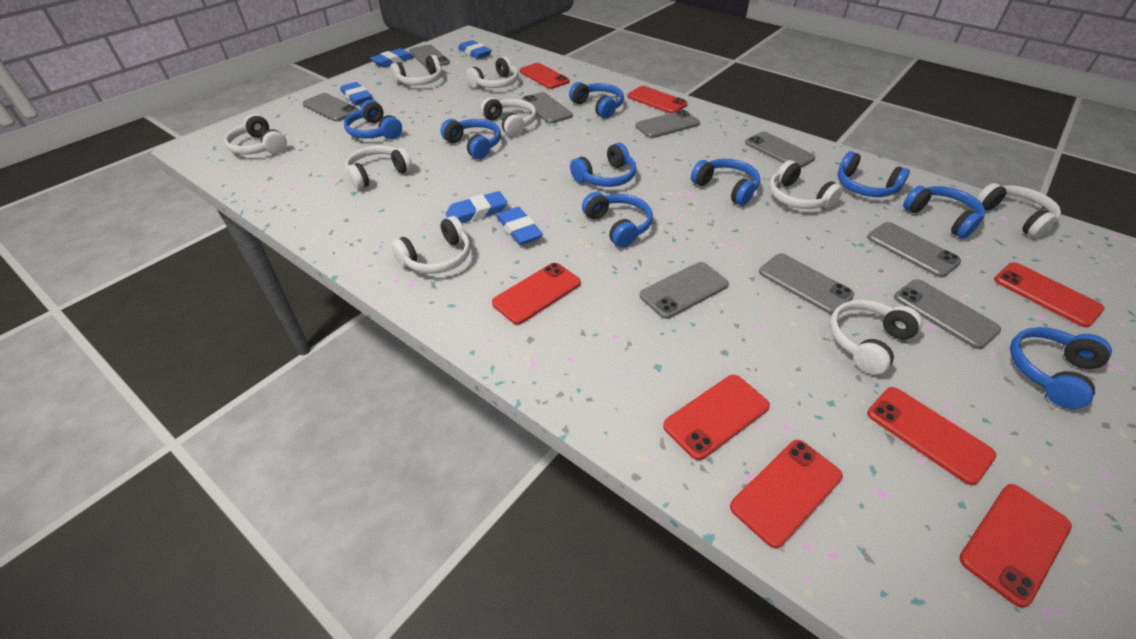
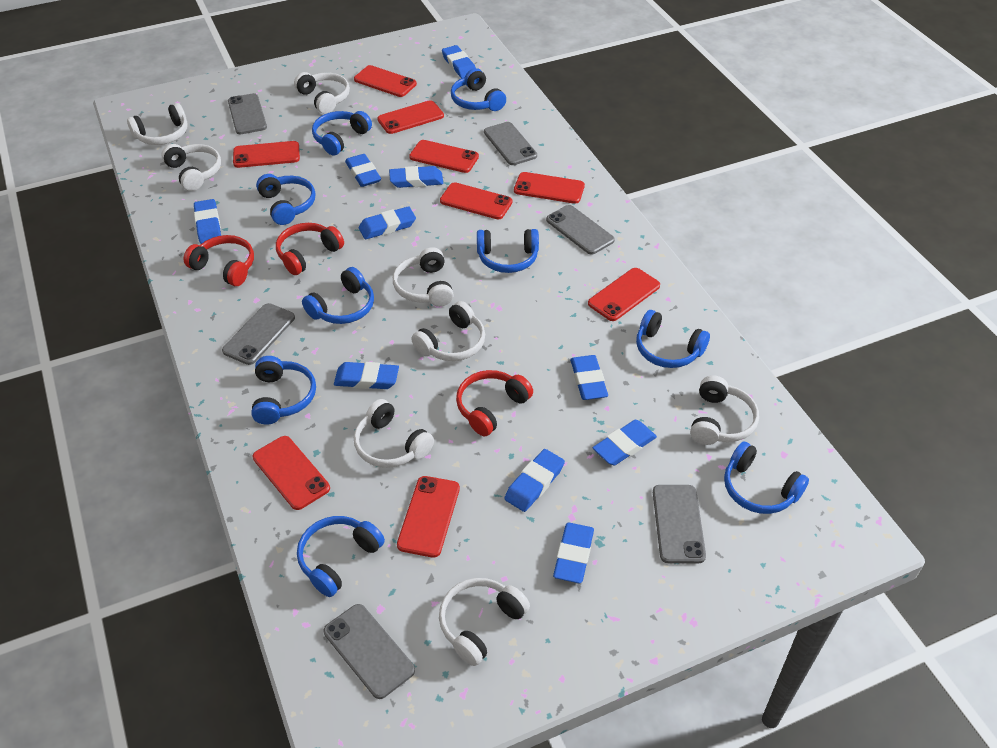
blue eraser: 5 -> 10
grey phone: 9 -> 6
red headphones: 0 -> 3
red phone: 8 -> 9
white headphones: 9 -> 8

